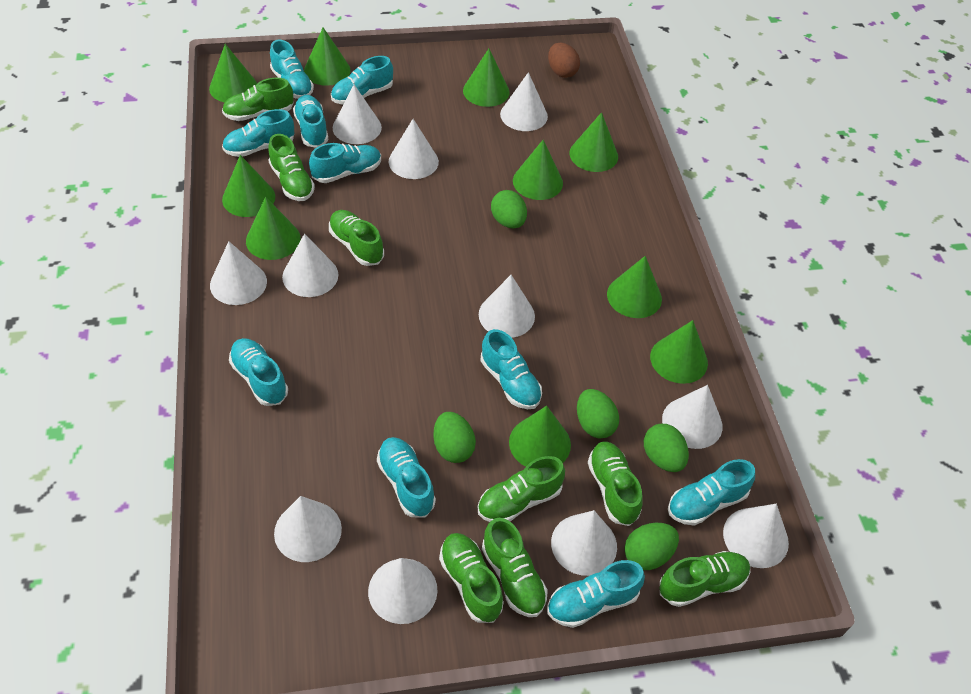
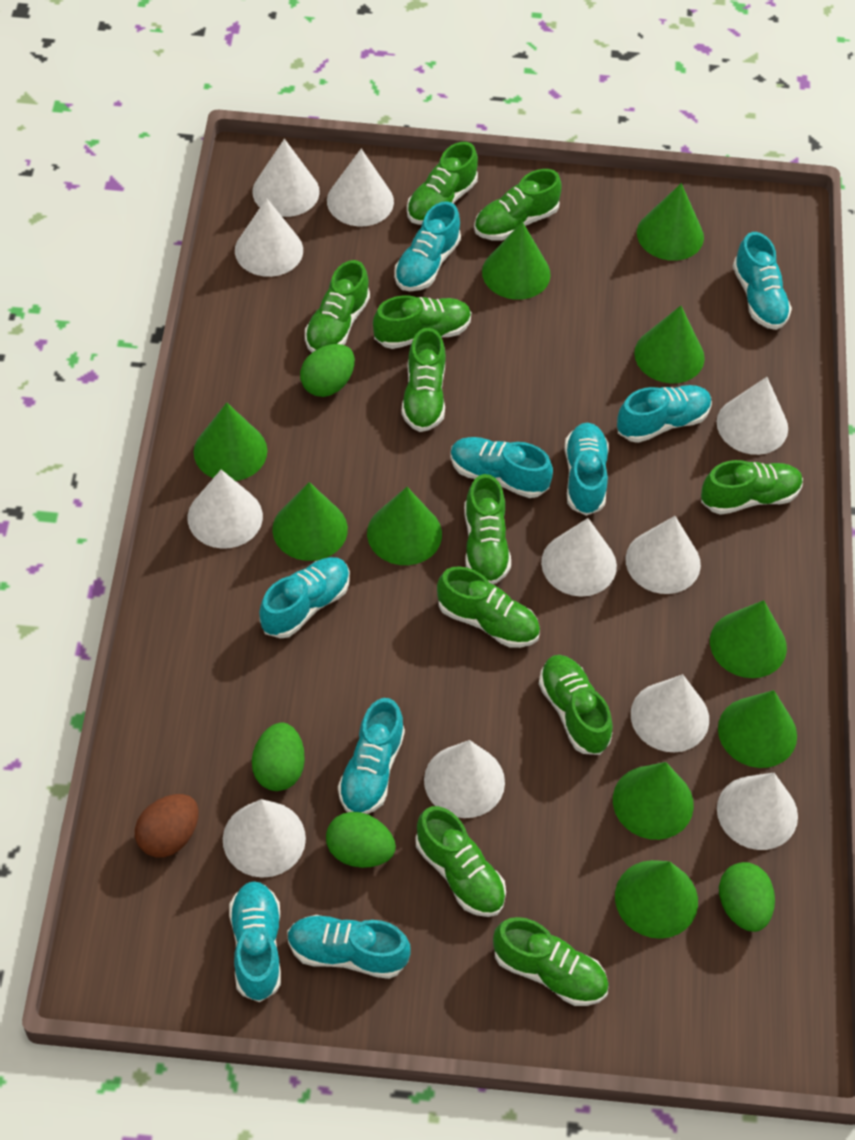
green egg: 5 -> 4
green shoe: 8 -> 11
turquoise shoe: 10 -> 9

